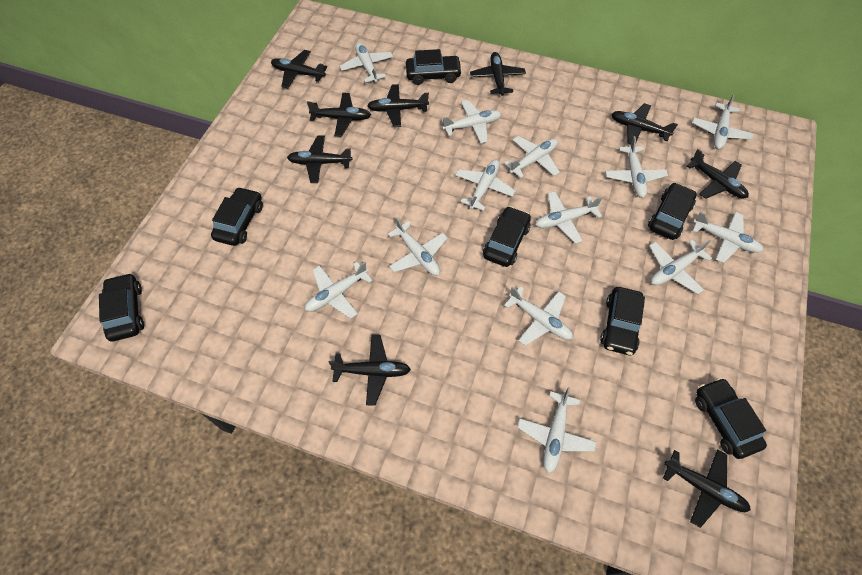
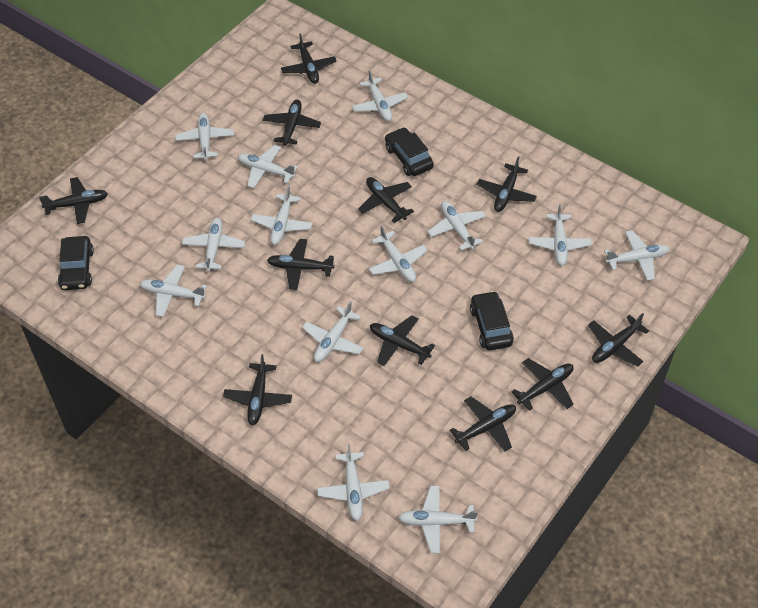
black car: 7 -> 3
black plane: 9 -> 11

